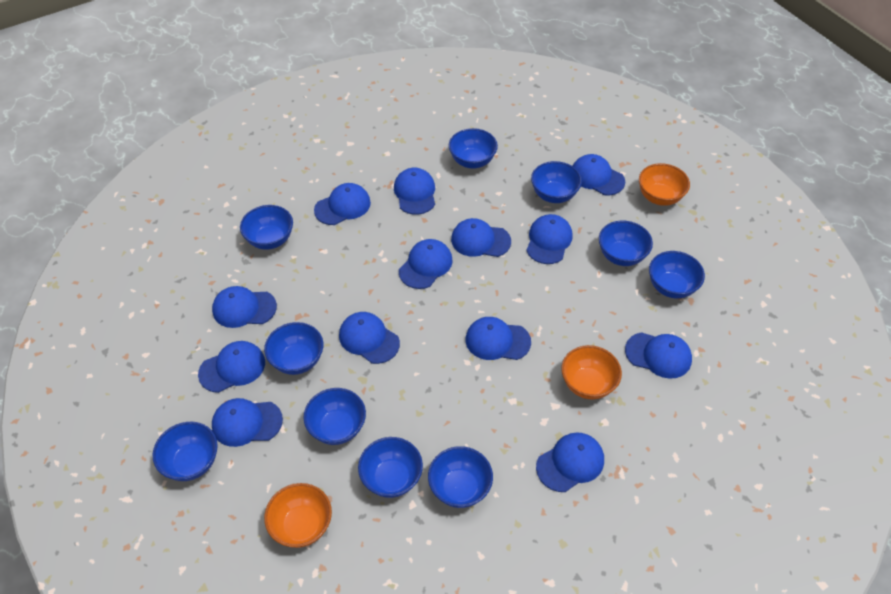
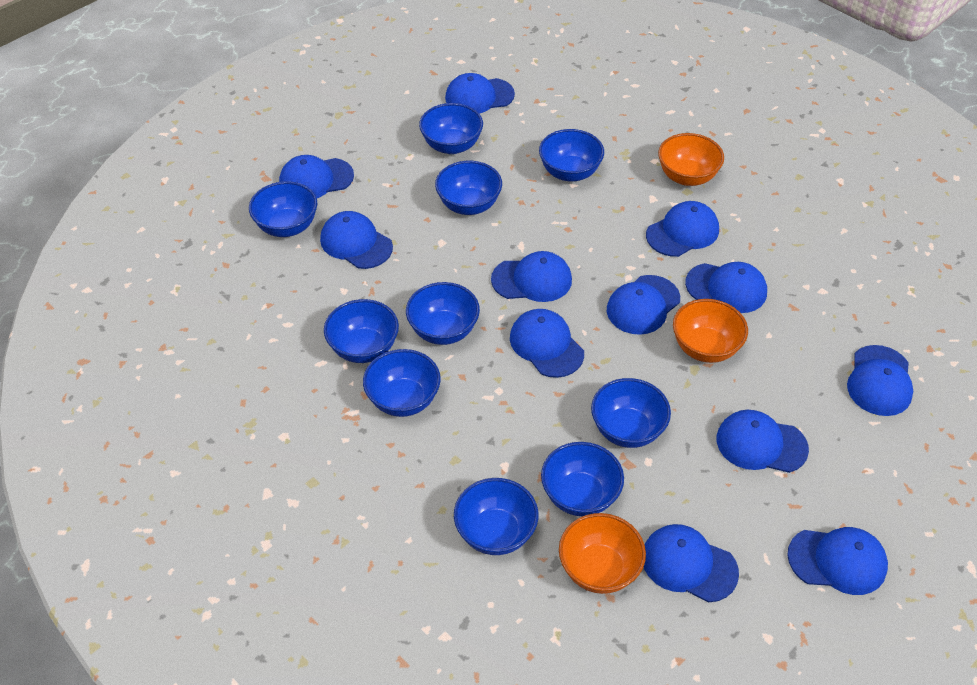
blue cap: 13 -> 12

